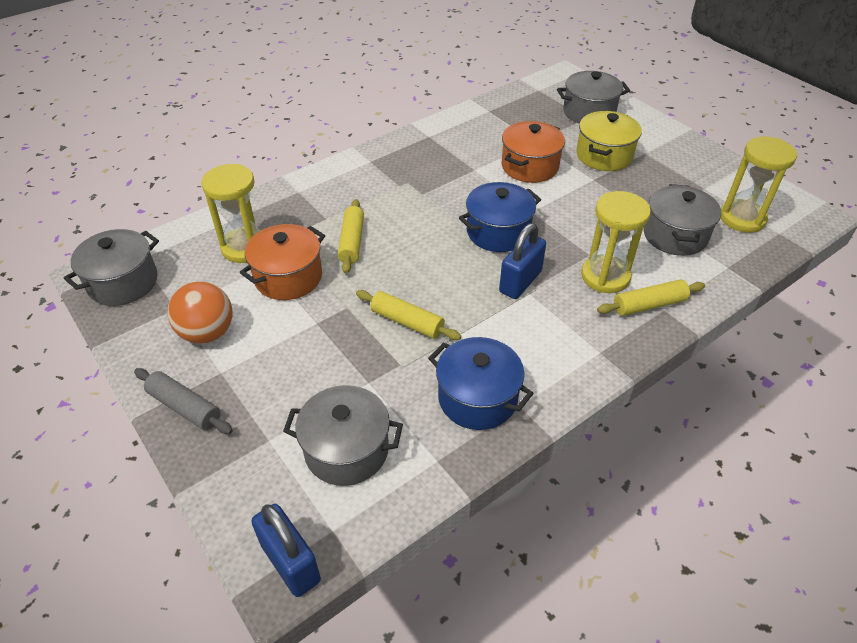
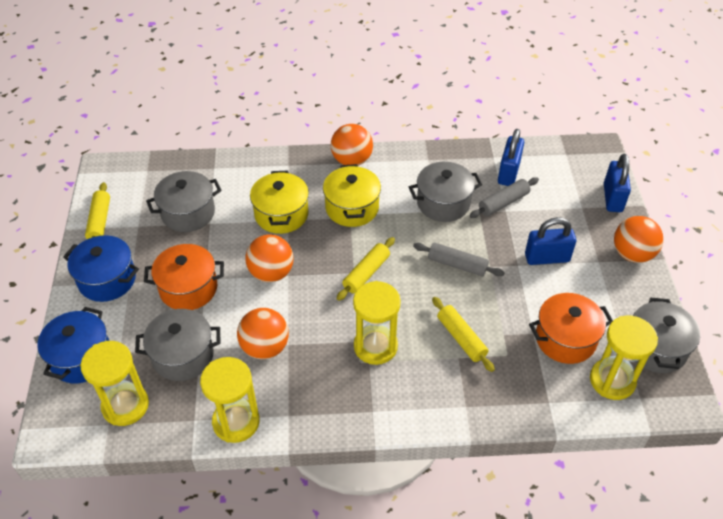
blue padlock: 2 -> 3
grey rolling pin: 1 -> 2
orange ball: 1 -> 4
yellow hourglass: 3 -> 4
yellow pot: 1 -> 2

